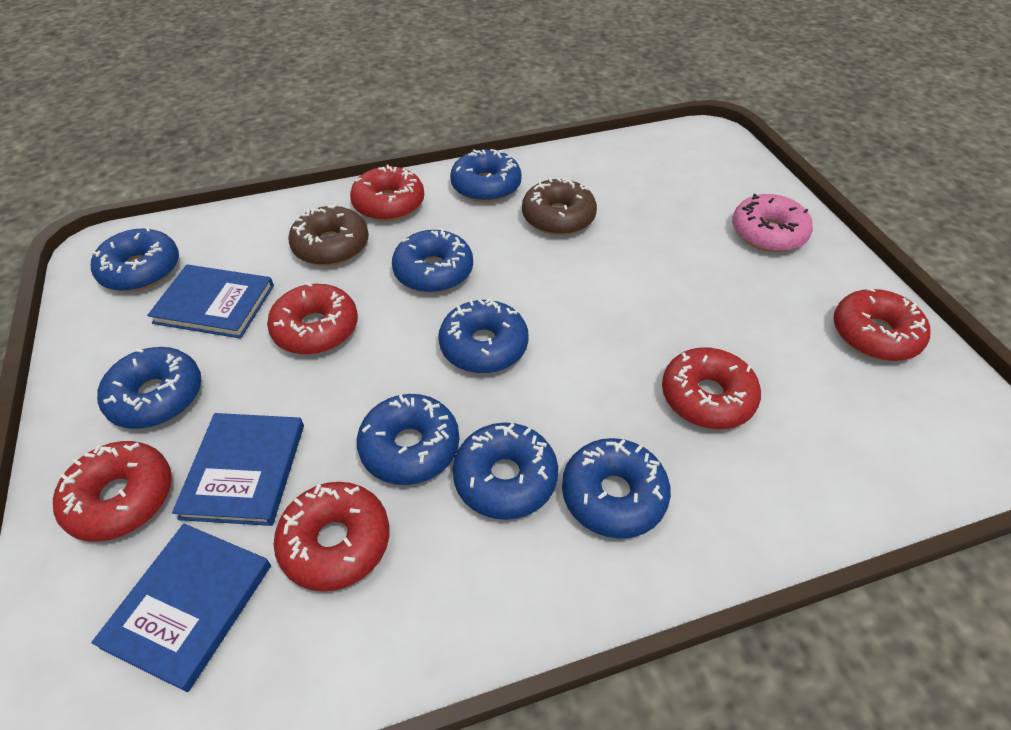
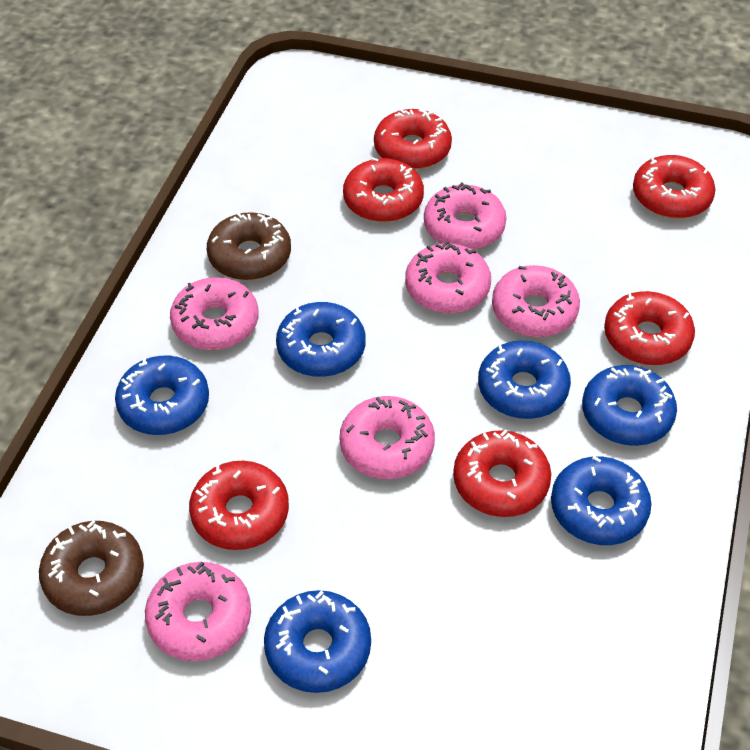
blue book: 3 -> 0
blue donut: 8 -> 6
pink donut: 1 -> 6

